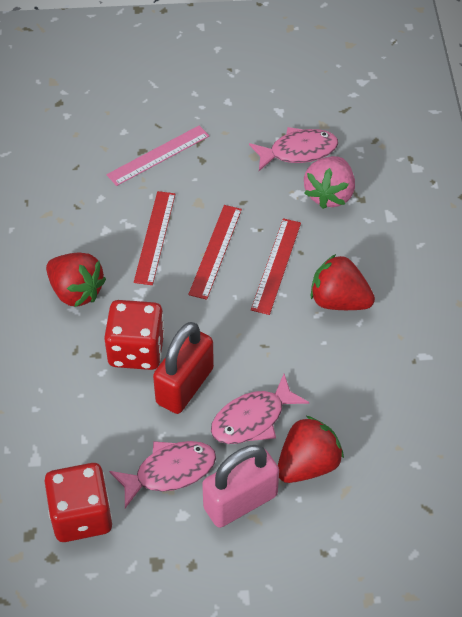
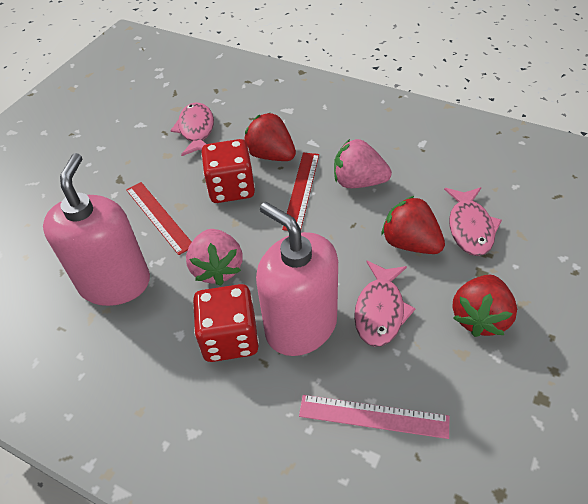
pink padlock: 1 -> 0
pink soap dispenser: 0 -> 2
pink strawberry: 1 -> 2
red padlock: 1 -> 0
red ruler: 3 -> 2

